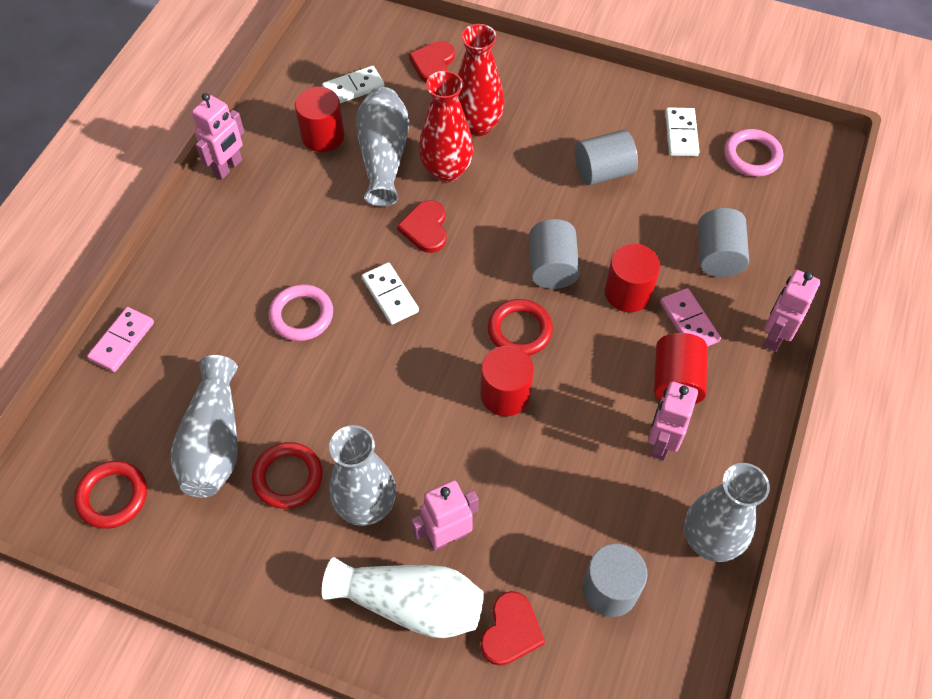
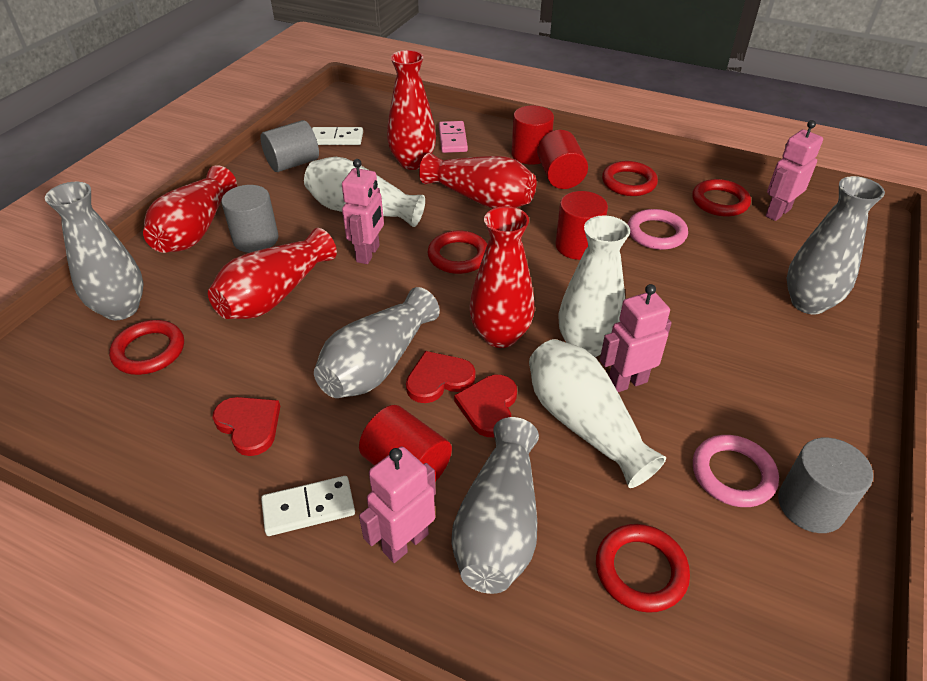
grey cylinder: 4 -> 3
pink domino: 2 -> 1
red ring: 3 -> 5
red vase: 2 -> 5
white domino: 3 -> 2
white vase: 1 -> 3

